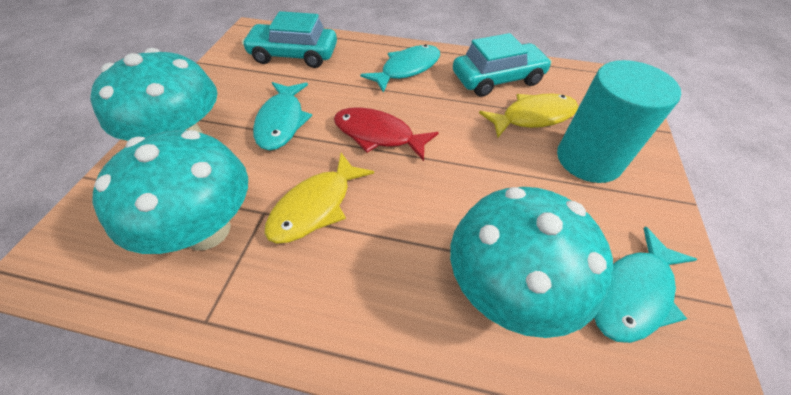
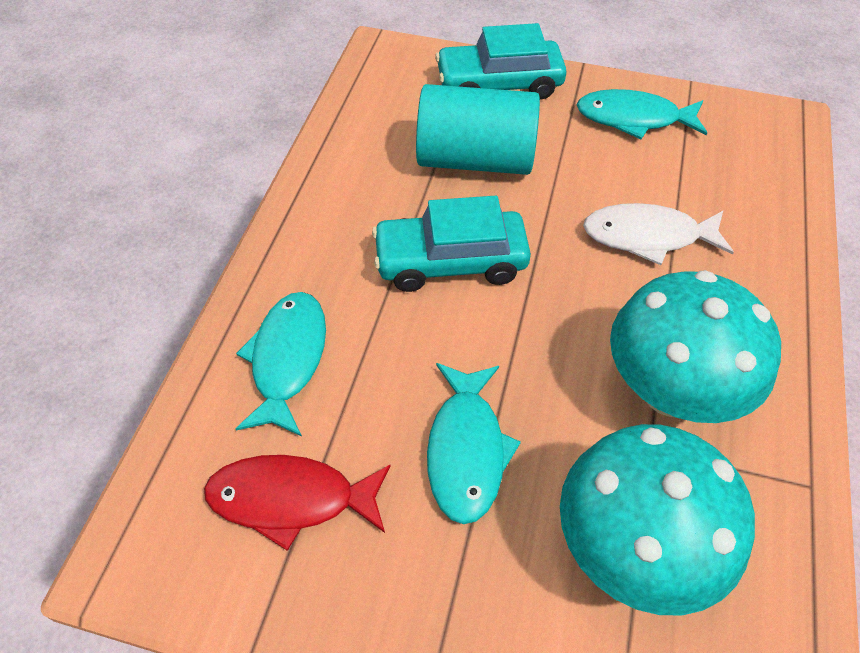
turquoise mushroom: 3 -> 2
white fish: 0 -> 1
yellow fish: 2 -> 0

